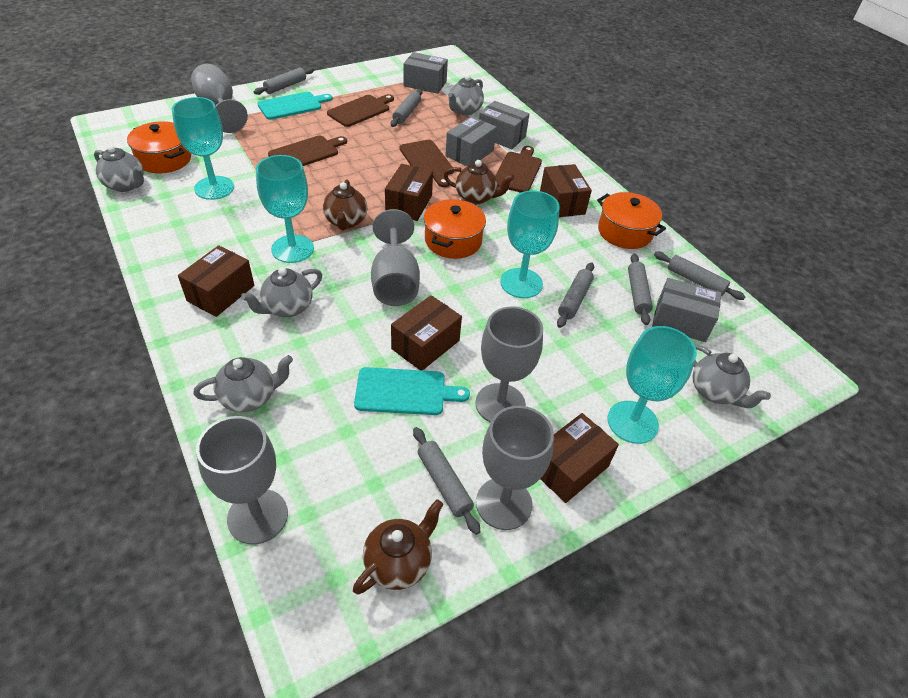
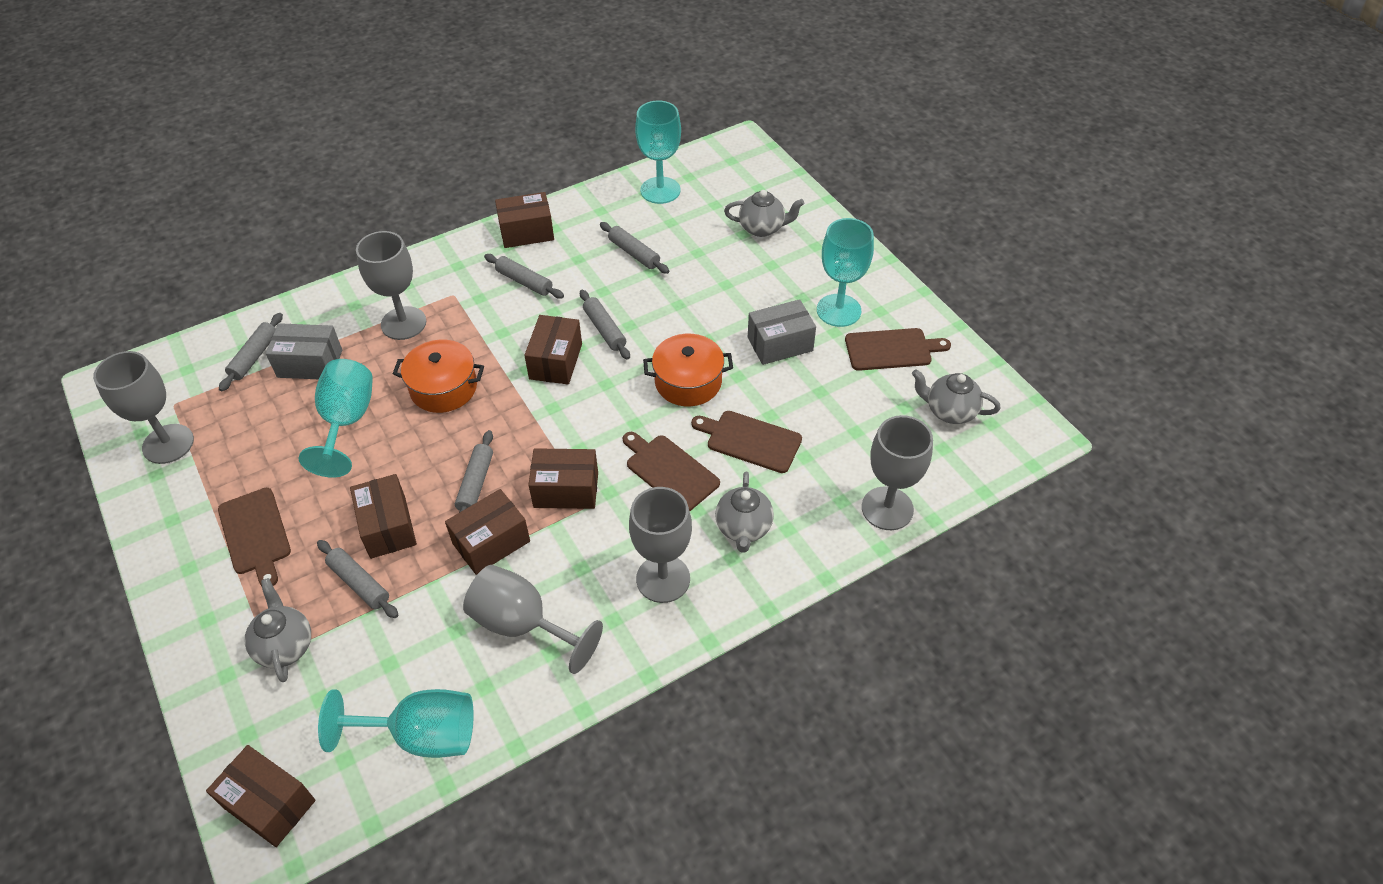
brown box: 5 -> 6
brown teapot: 3 -> 0
grey box: 4 -> 2
grey teapot: 5 -> 4
orange pot: 3 -> 2
turquoise cutting board: 2 -> 0

